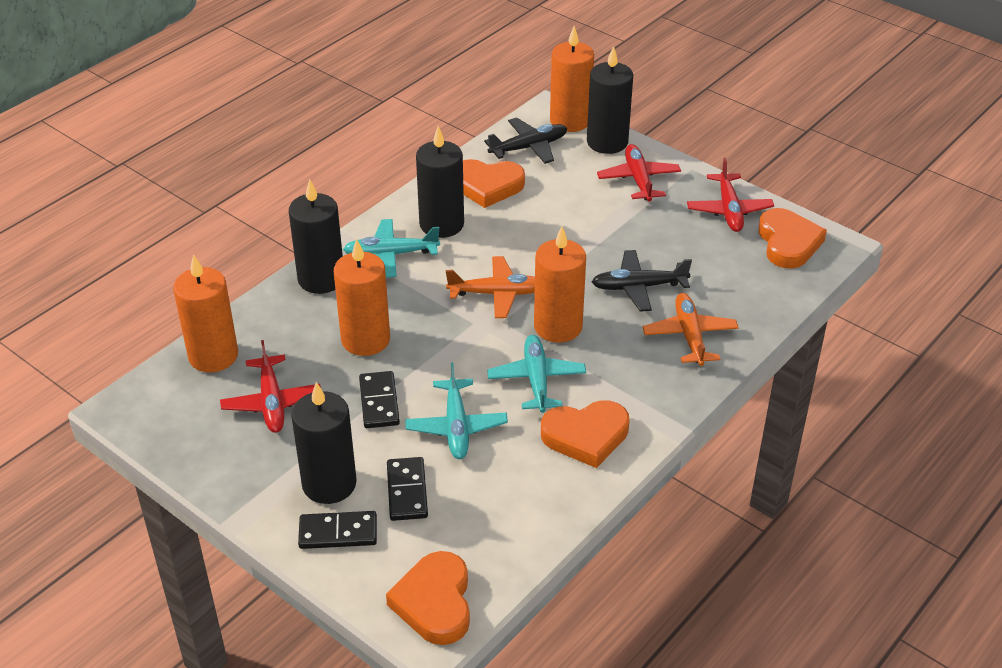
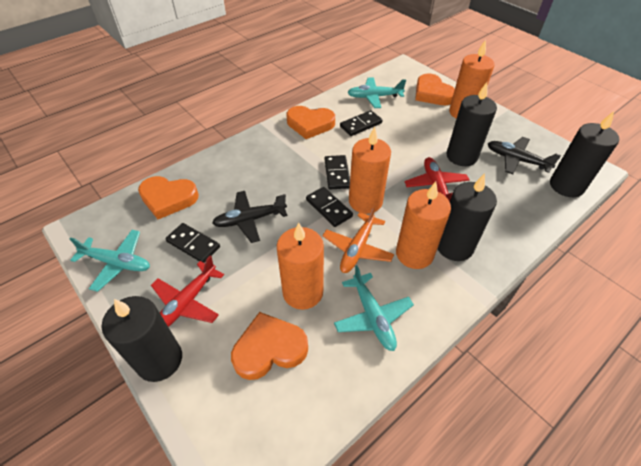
black domino: 3 -> 4
orange plane: 2 -> 1
red plane: 3 -> 2

